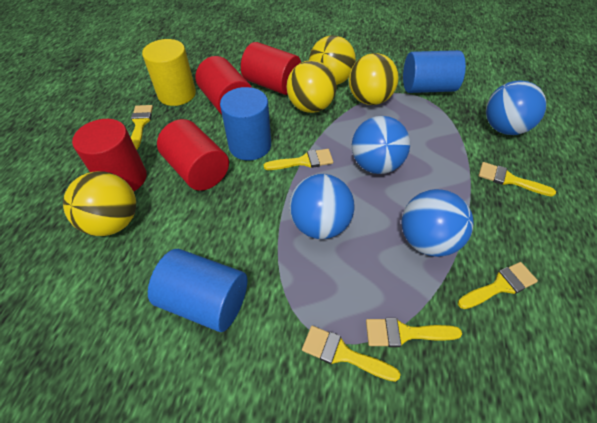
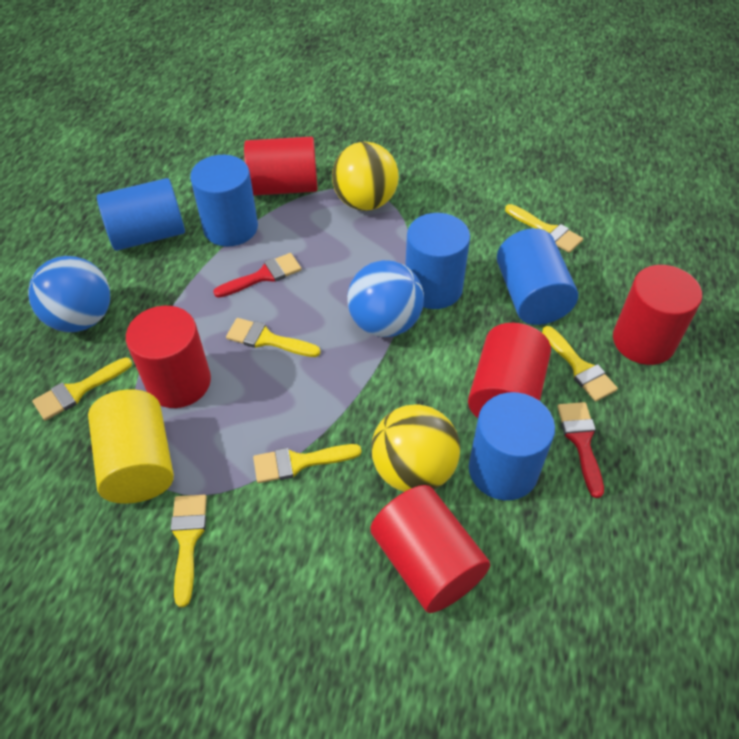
blue ball: 4 -> 2
blue cylinder: 3 -> 5
red brush: 0 -> 2
red cylinder: 4 -> 5
yellow ball: 4 -> 2

